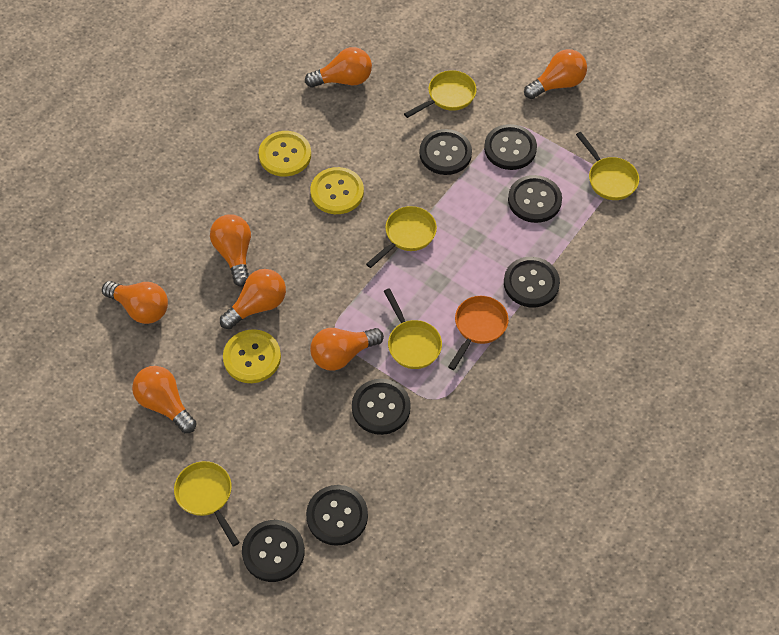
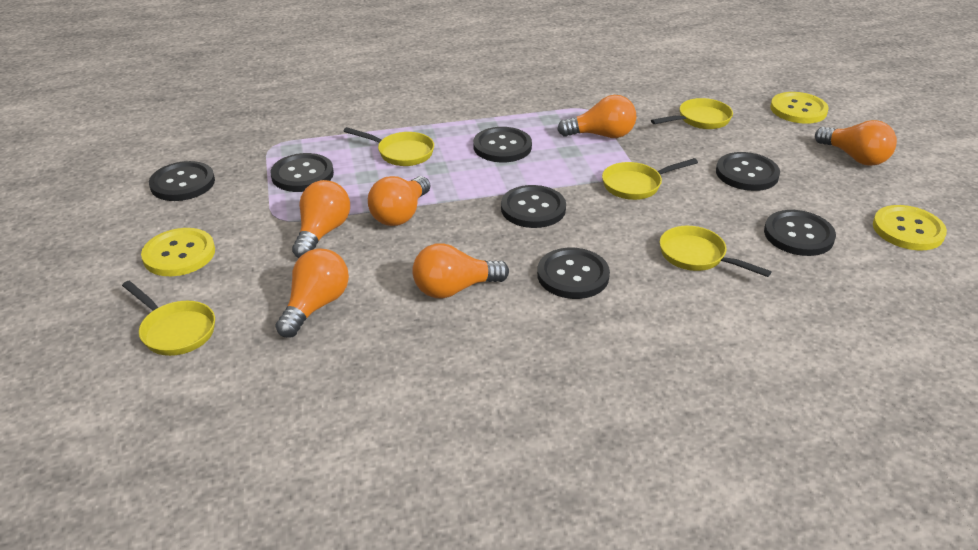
orange light bulb: 7 -> 6
orange pan: 1 -> 0

